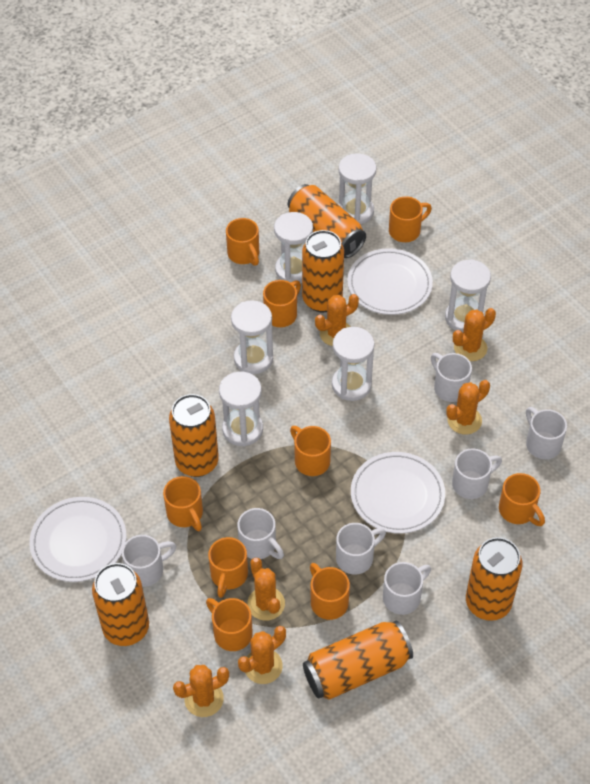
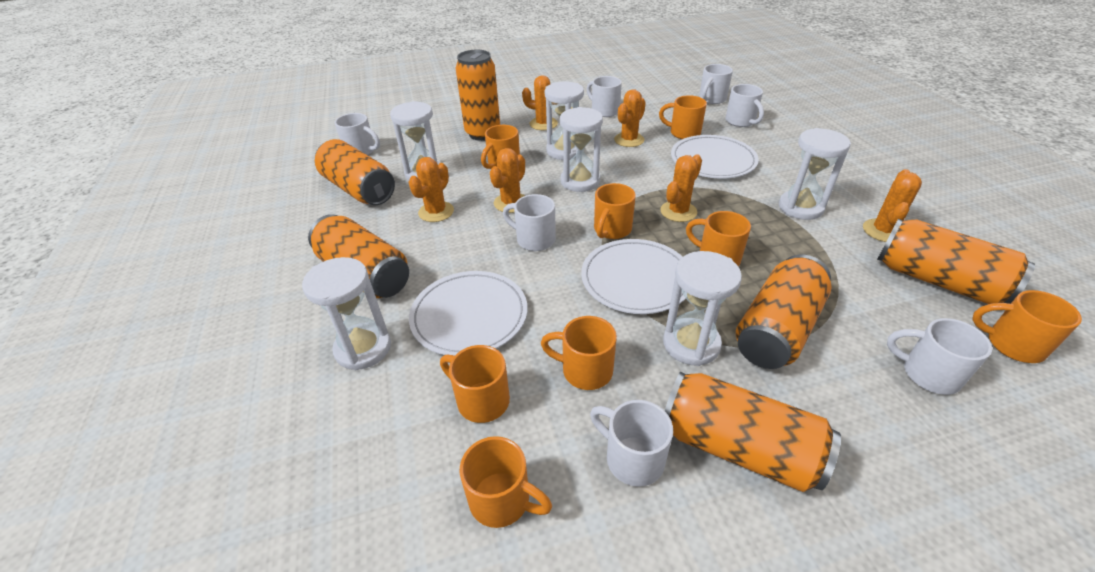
orange mug: 9 -> 8

